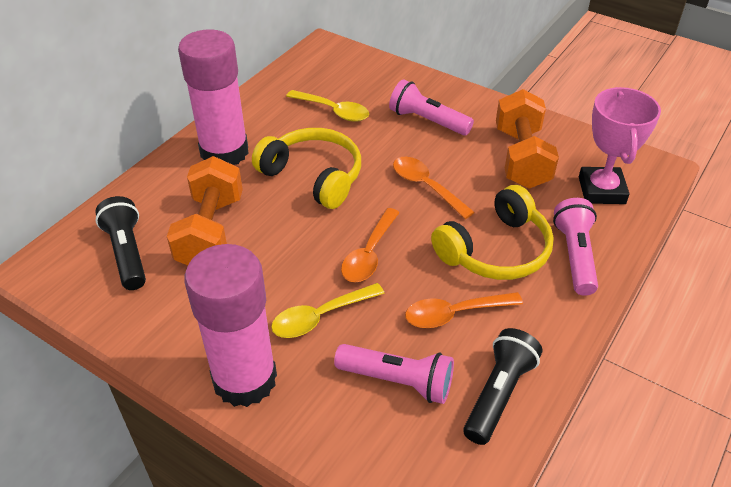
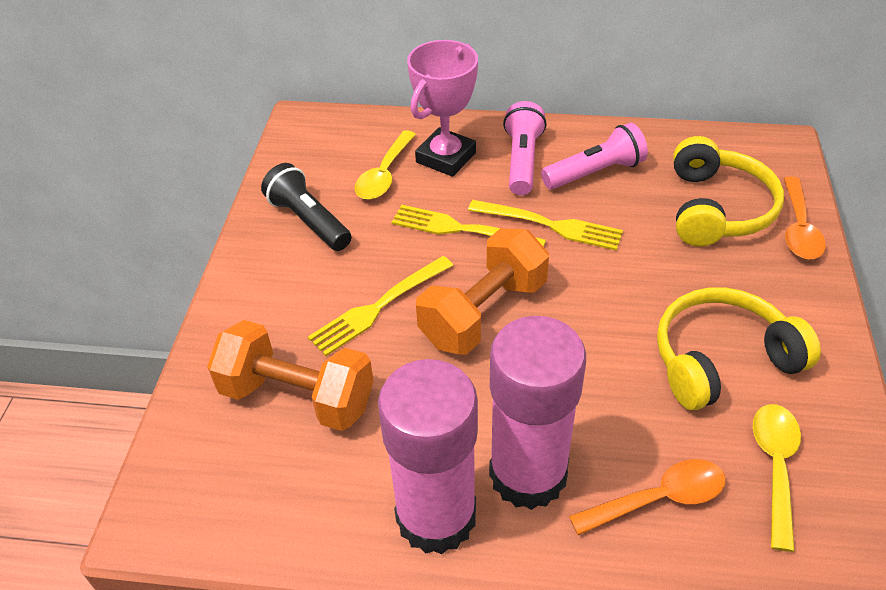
black flashlight: 2 -> 1
orange spoon: 3 -> 2
pink flashlight: 3 -> 2
yellow fork: 0 -> 3

